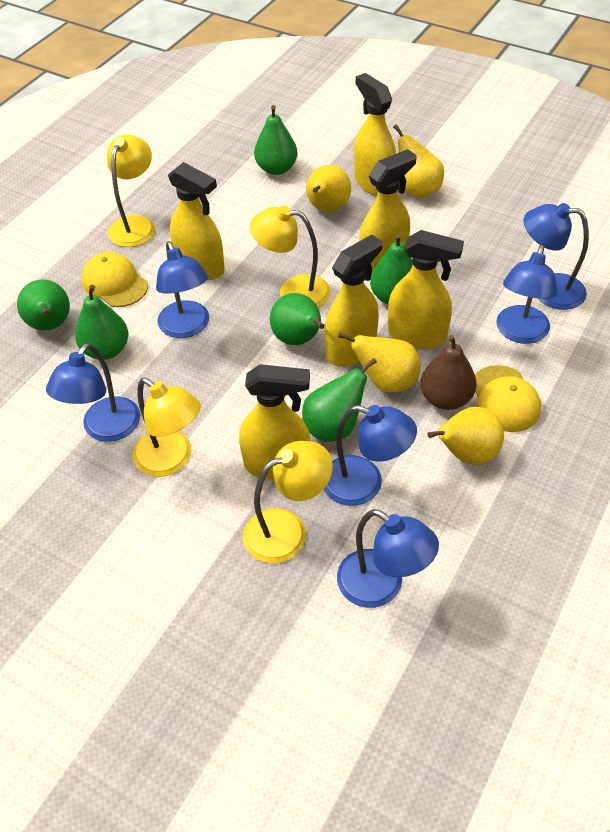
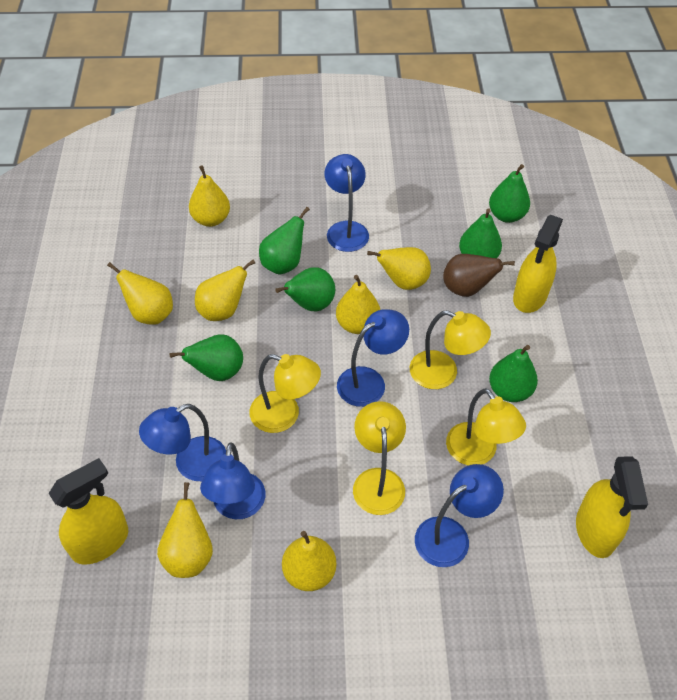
blue lamp: 6 -> 5
yellow cap: 2 -> 0
yellow pear: 4 -> 7
yellow spray bottle: 6 -> 3

